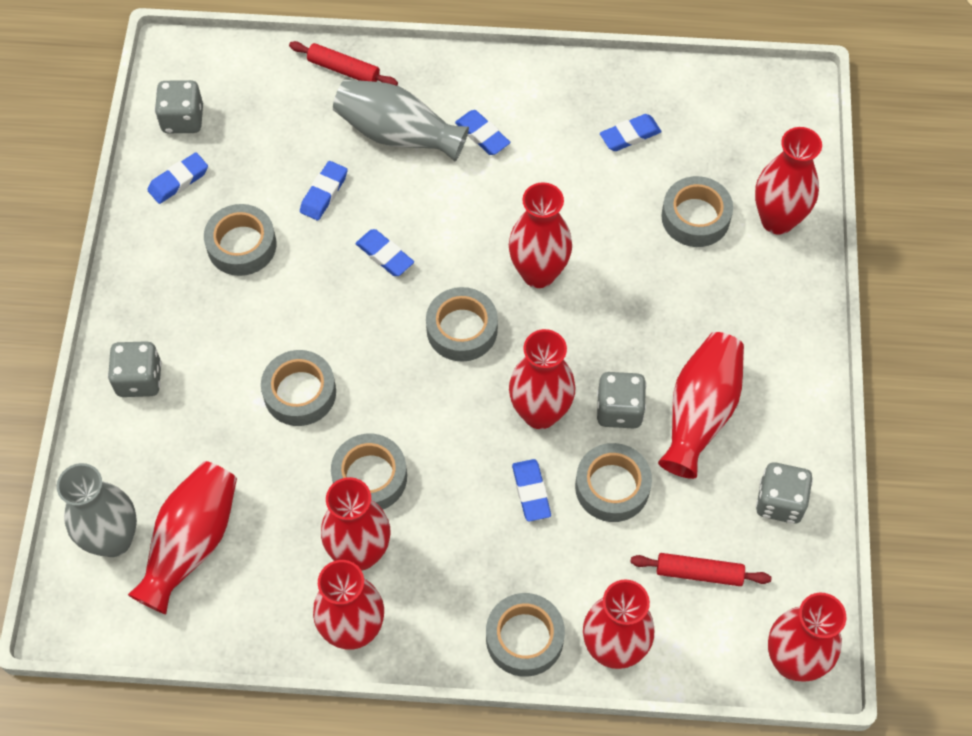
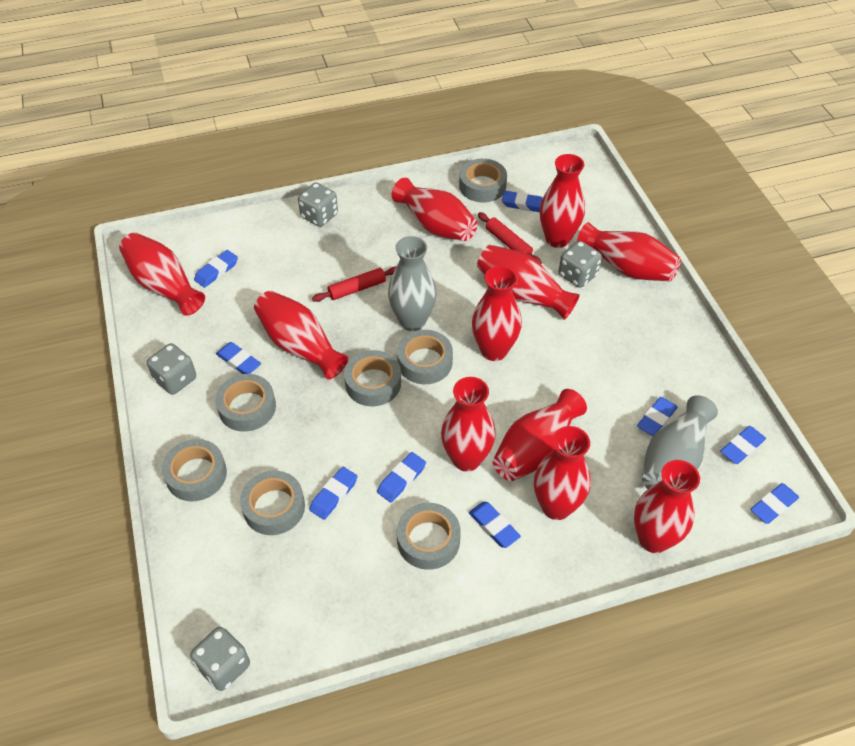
blue eraser: 6 -> 9
red vase: 9 -> 11

